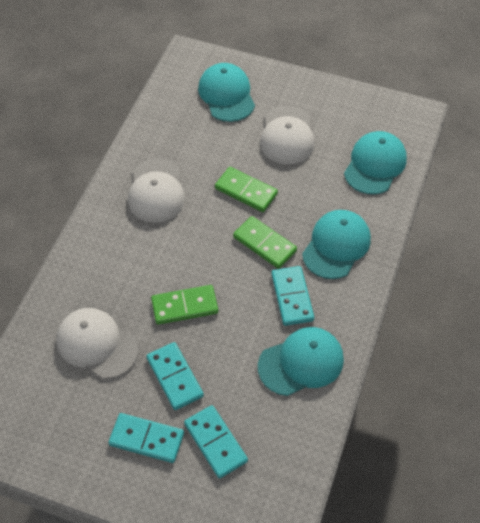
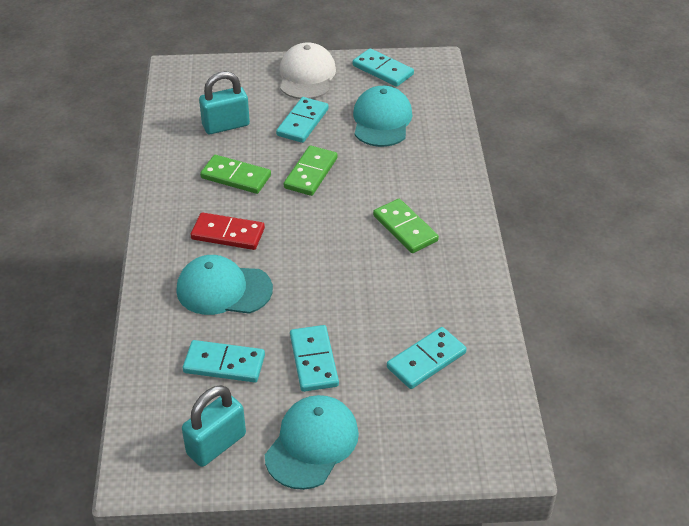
red domino: 0 -> 1
turquoise cap: 4 -> 3
turquoise domino: 4 -> 5
turquoise padlock: 0 -> 2
white cap: 3 -> 1

